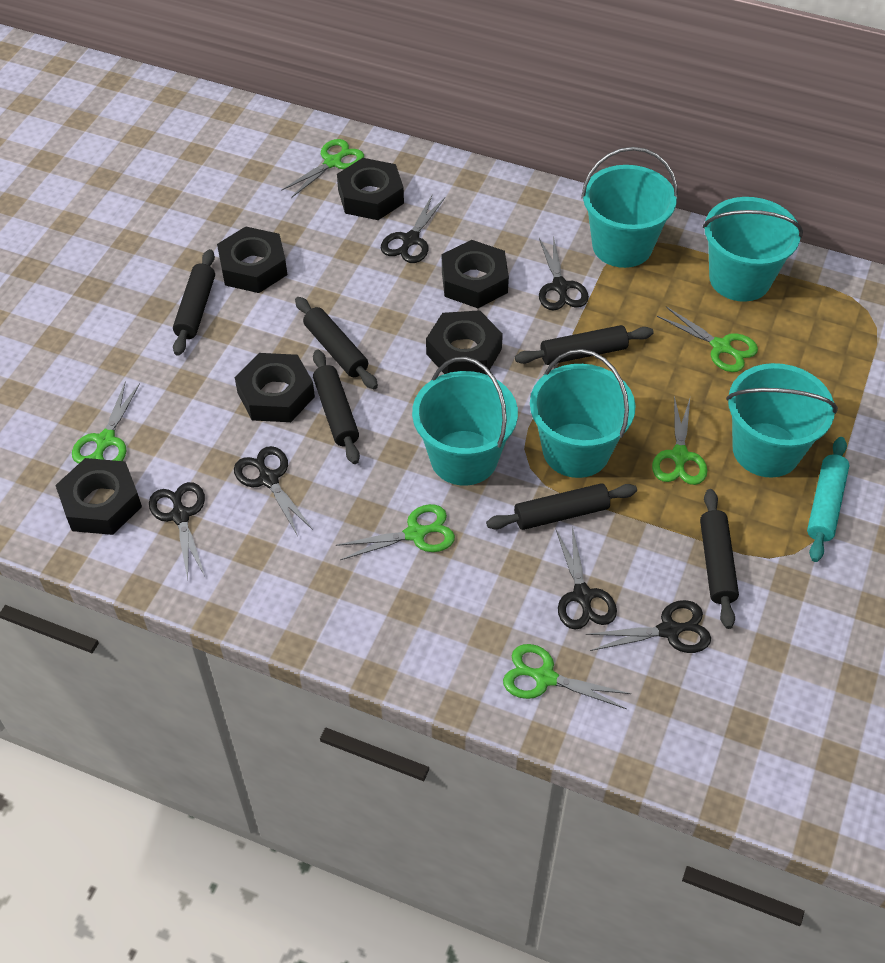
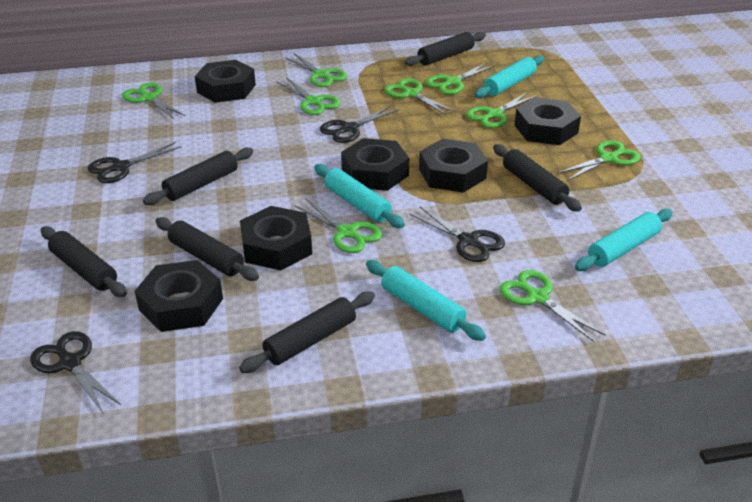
black scissors: 6 -> 4
green scissors: 6 -> 9
turquoise bucket: 5 -> 0
turquoise rolling pin: 1 -> 4

